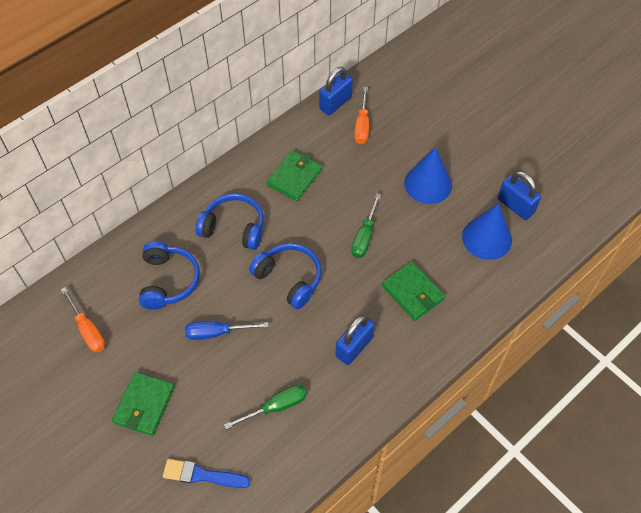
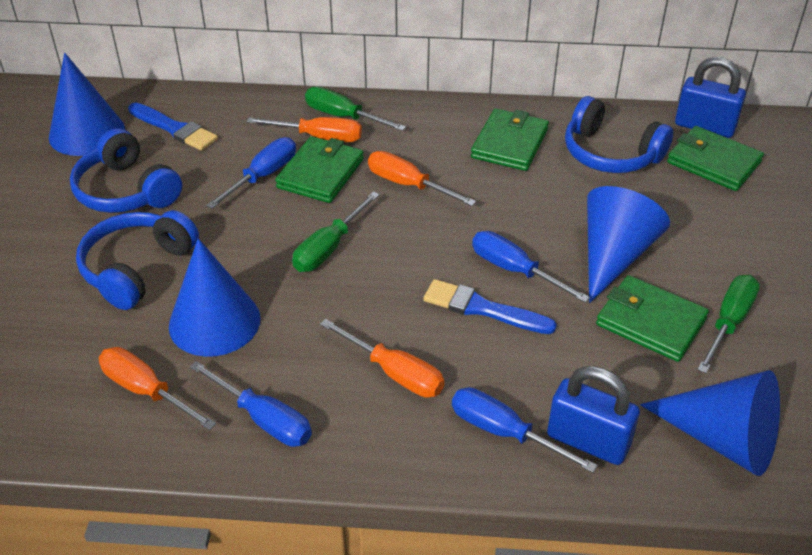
blue brush: 1 -> 2
blue cone: 2 -> 4
blue padlock: 3 -> 2
blue screwdriver: 1 -> 4
green screwdriver: 2 -> 3
green wallet: 3 -> 4
orange screwdriver: 2 -> 4

